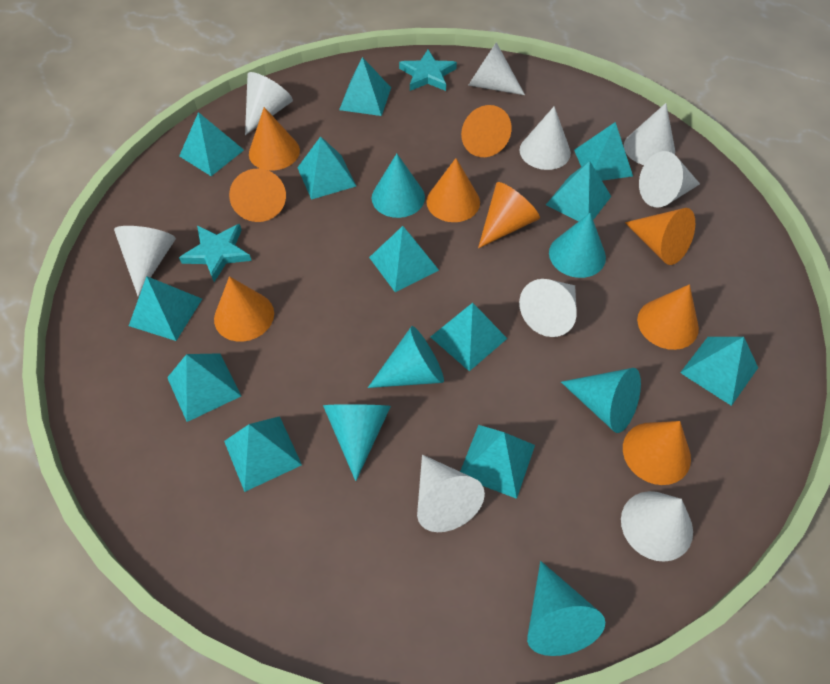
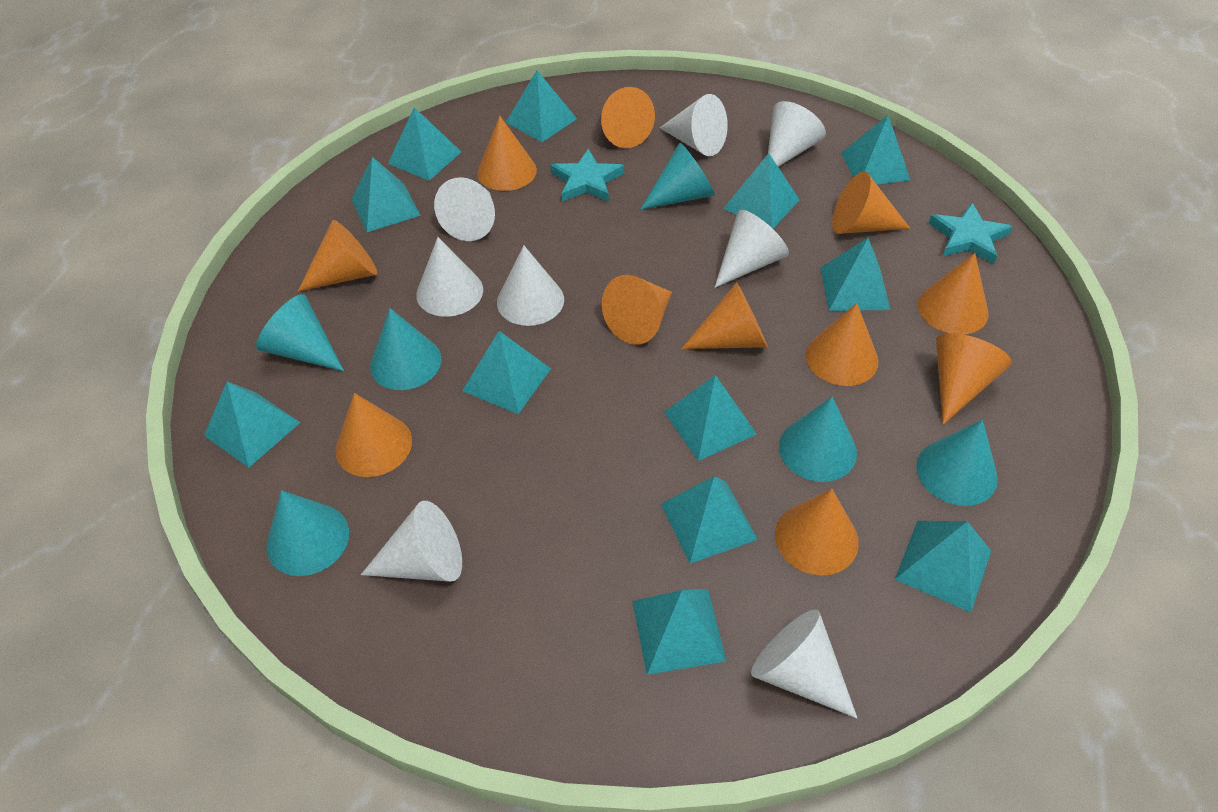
orange cone: 9 -> 11
white cone: 9 -> 8

